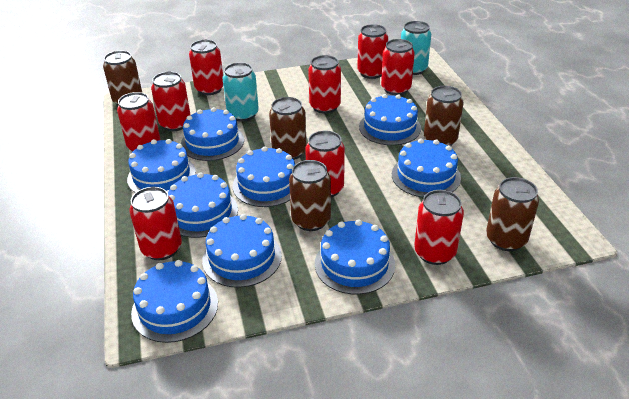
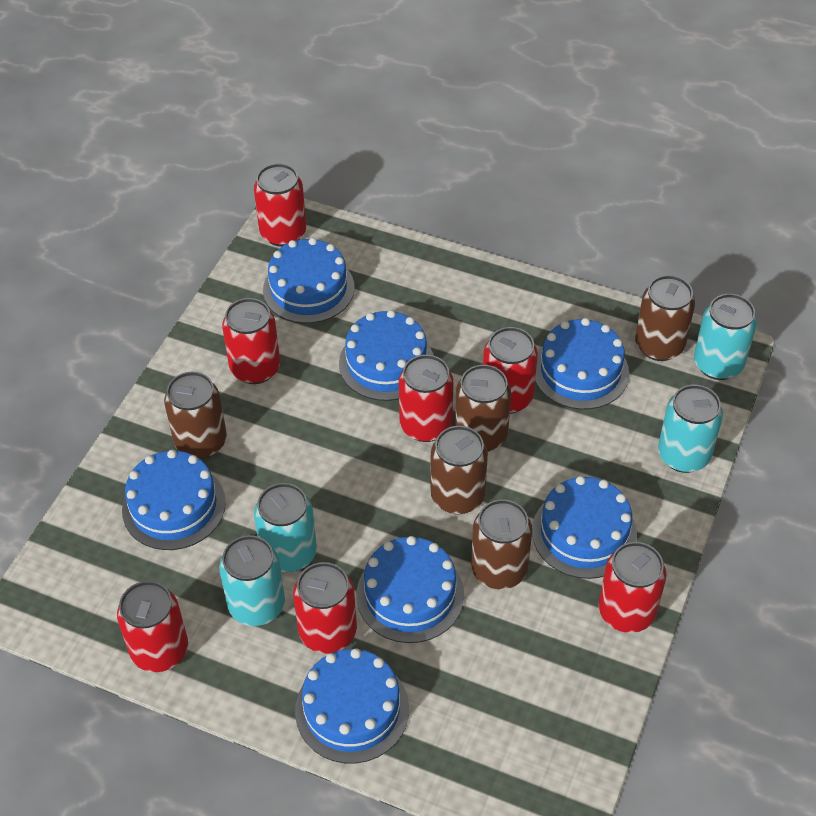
blue cake: 9 -> 7
red can: 9 -> 7
turquoise can: 2 -> 4

